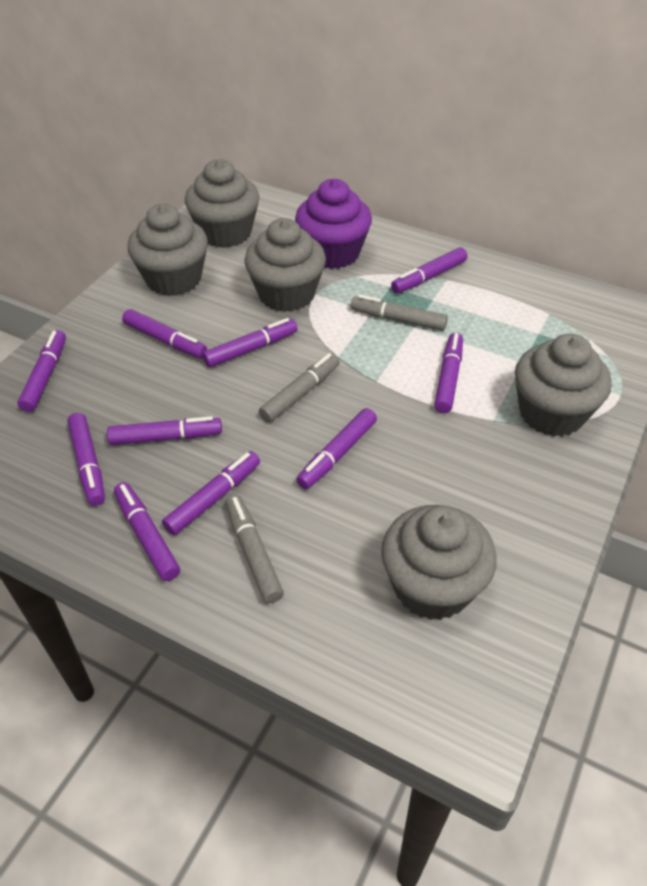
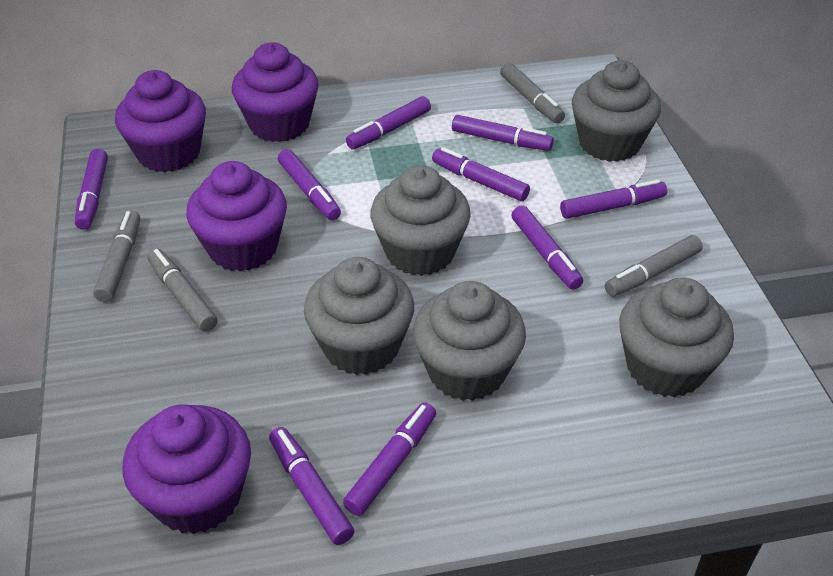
grey marker: 3 -> 4
purple cupcake: 1 -> 4
purple marker: 10 -> 9

